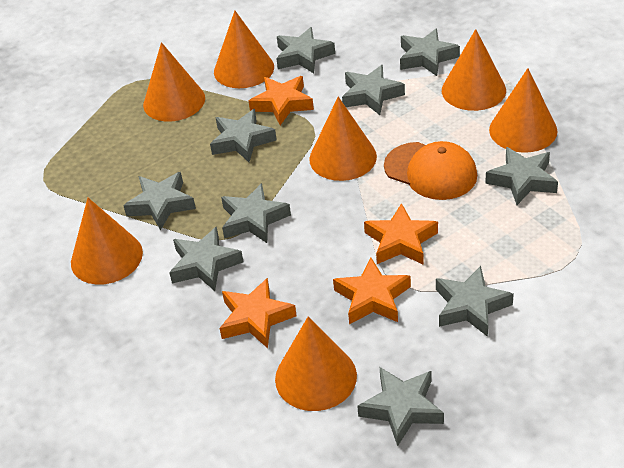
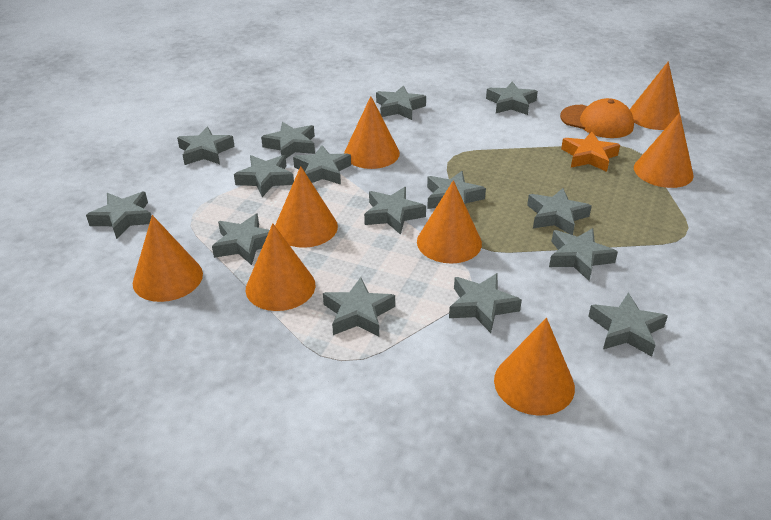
grey star: 10 -> 15
orange cone: 7 -> 8
orange star: 4 -> 1

